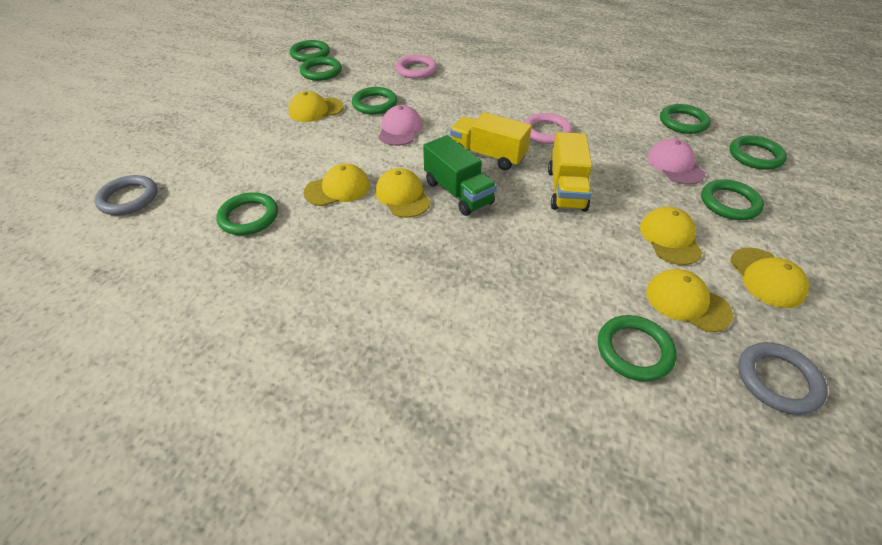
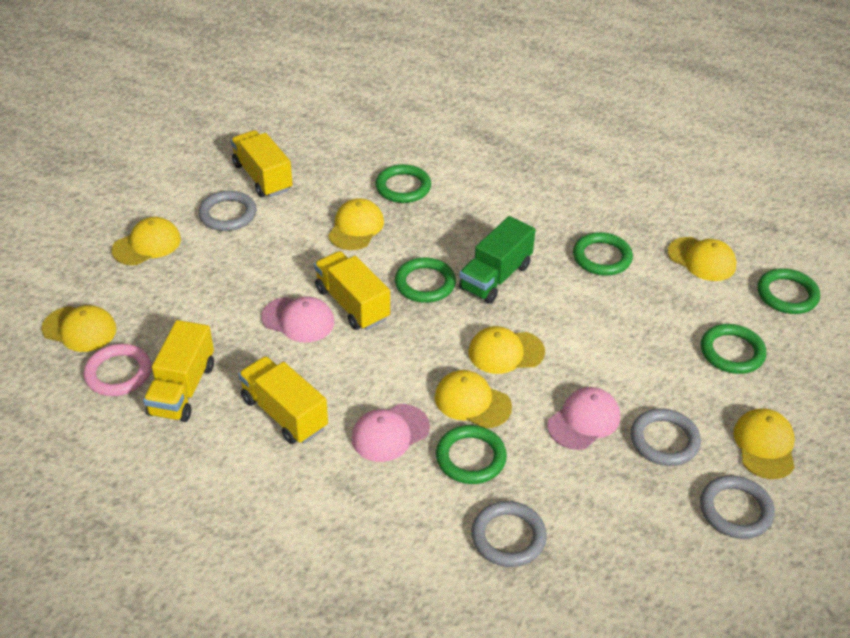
green ring: 8 -> 6
grey ring: 2 -> 4
pink cap: 2 -> 3
pink ring: 2 -> 1
yellow cap: 6 -> 7
yellow truck: 2 -> 4

